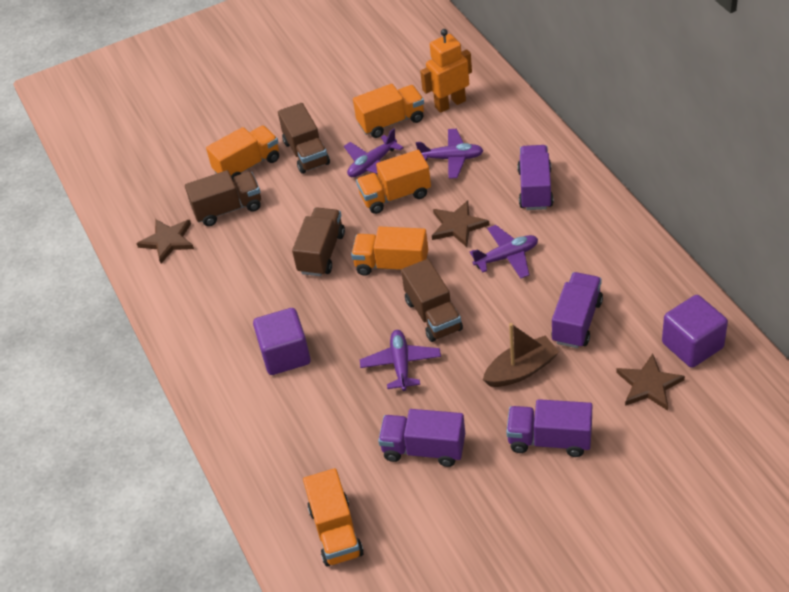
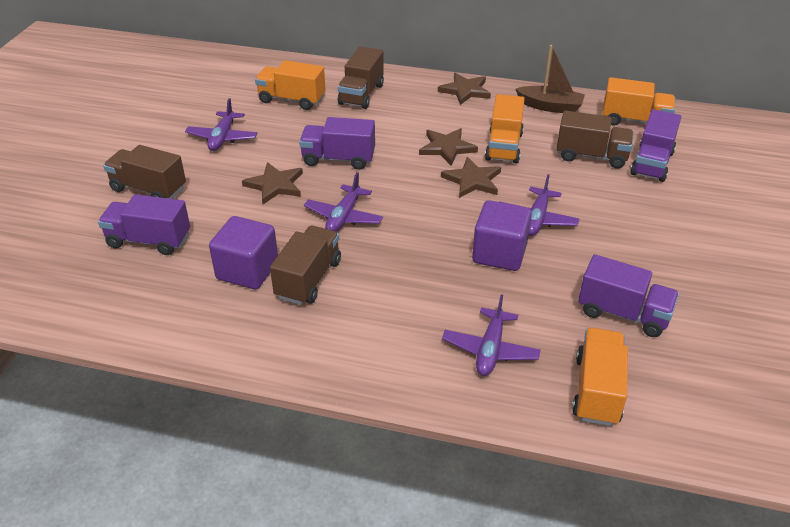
brown star: 3 -> 4
orange robot: 1 -> 0
orange truck: 5 -> 4

